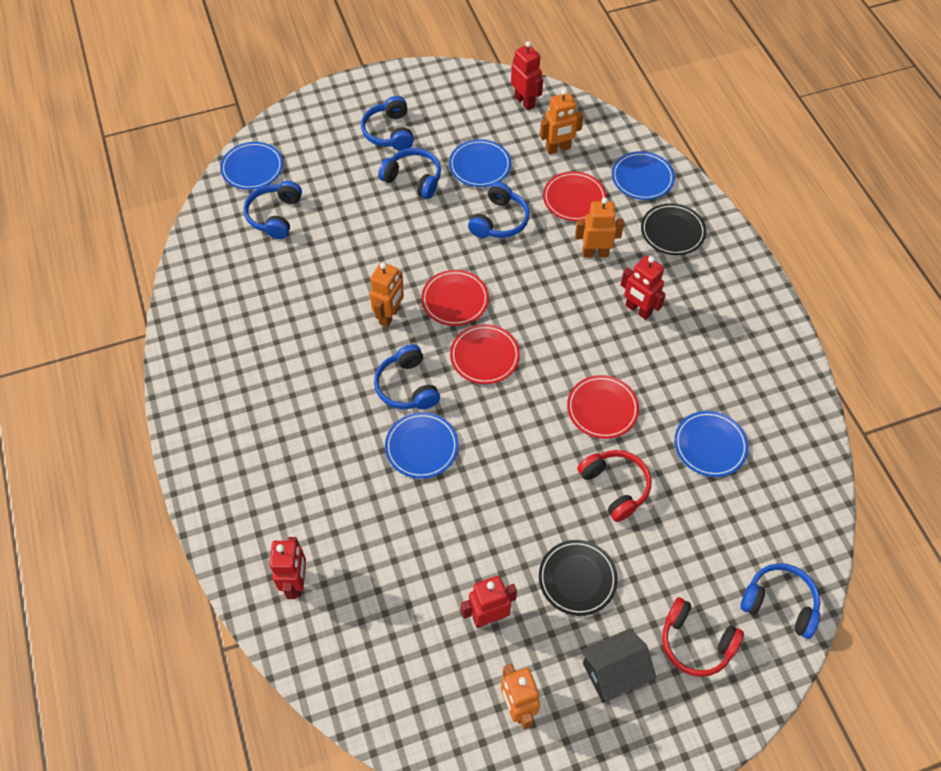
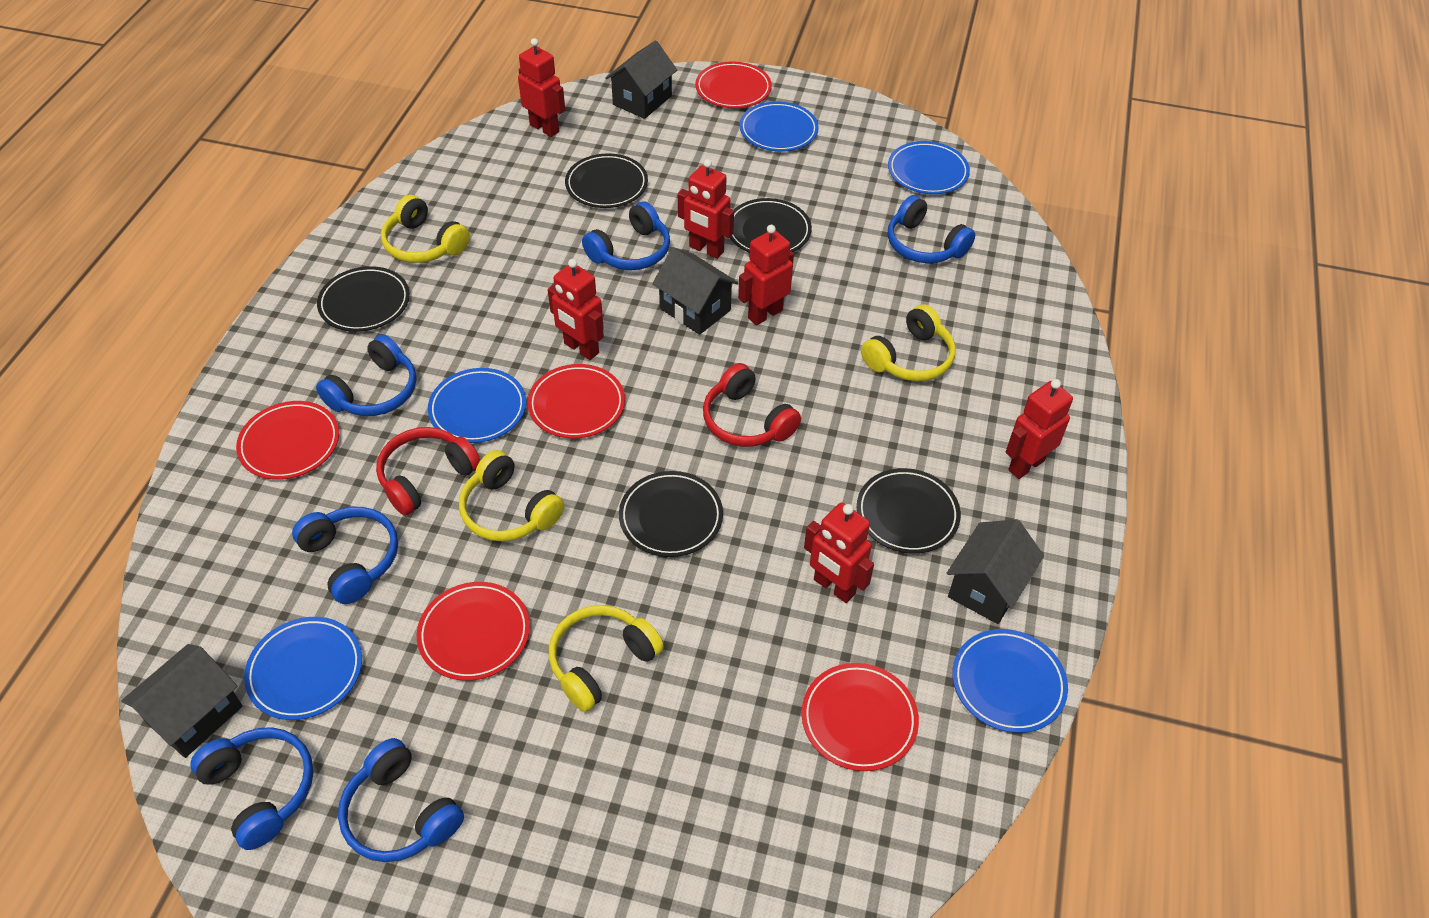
black house: 1 -> 4
black plate: 2 -> 5
orange robot: 4 -> 0
red plate: 4 -> 5
red robot: 4 -> 6
yellow headphones: 0 -> 4

